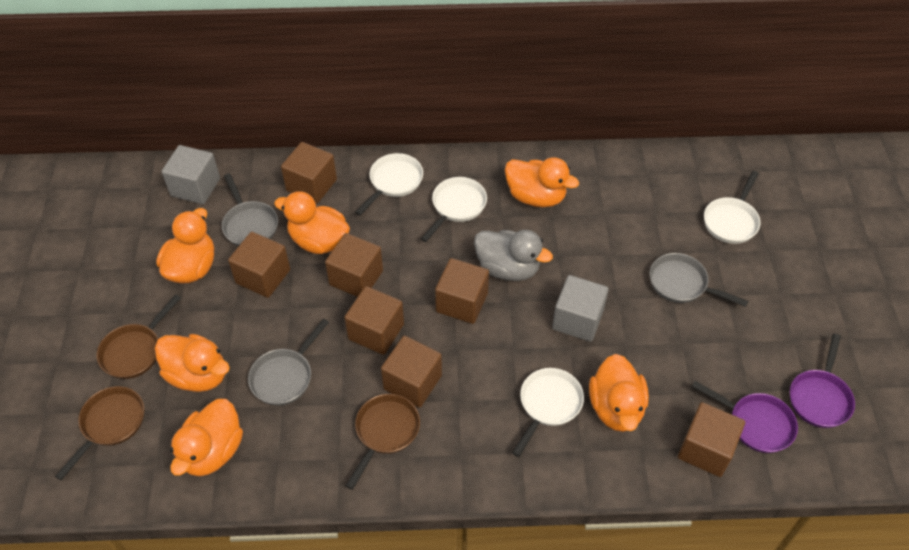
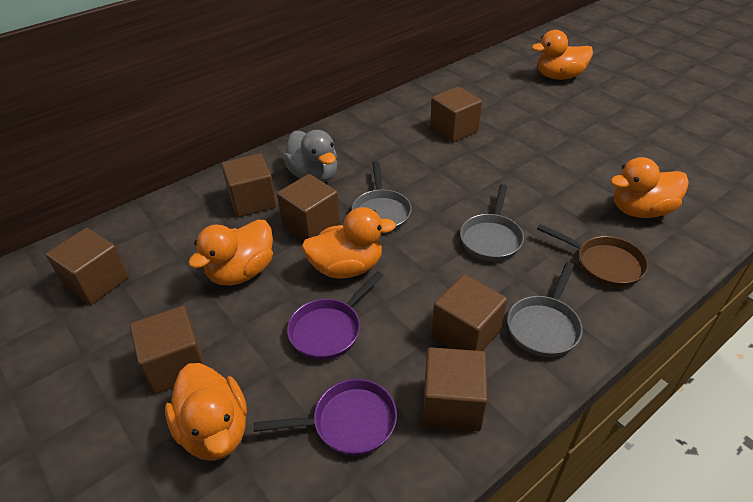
brown pan: 3 -> 1
grey cube: 2 -> 0
orange duck: 6 -> 5
white pan: 4 -> 0

